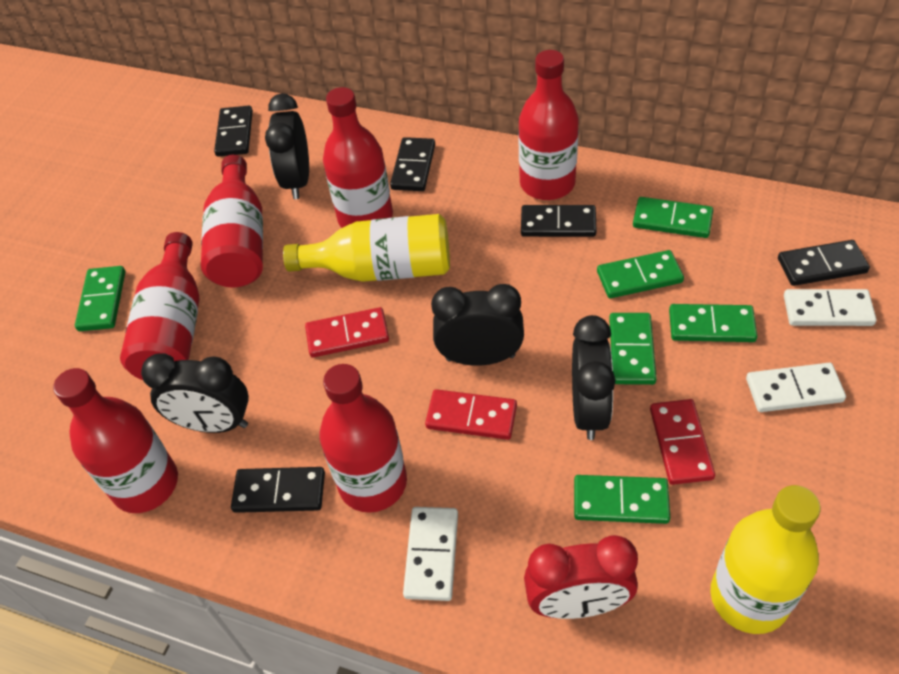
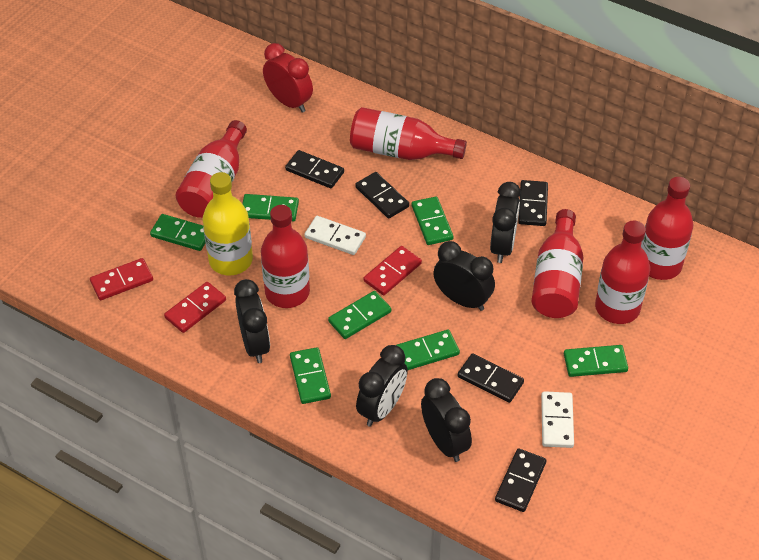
black clock: 4 -> 5
green domino: 6 -> 7
white domino: 3 -> 2
yellow bottle: 2 -> 1

